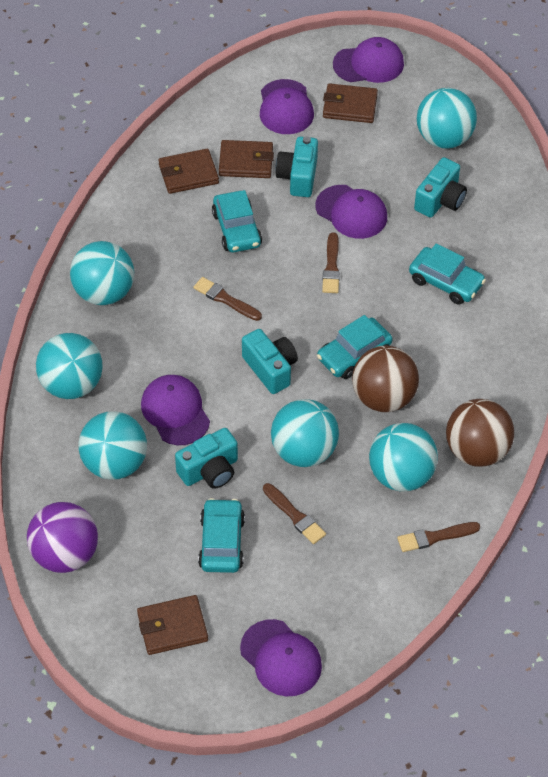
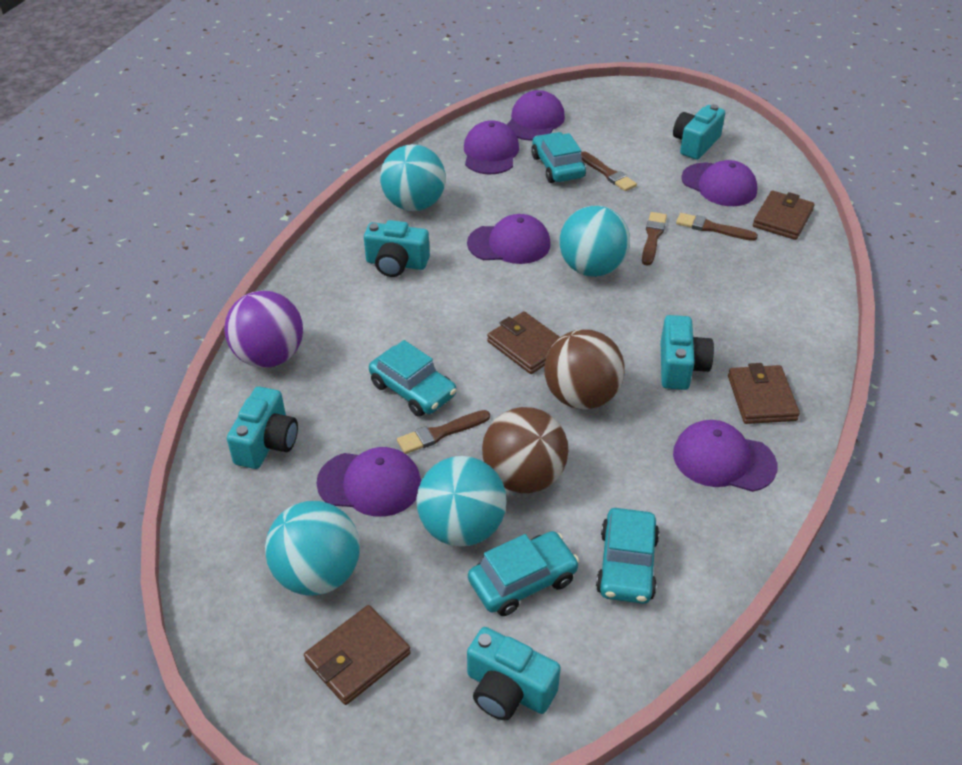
purple cap: 5 -> 6
turquoise ball: 6 -> 4
turquoise camera: 4 -> 5

